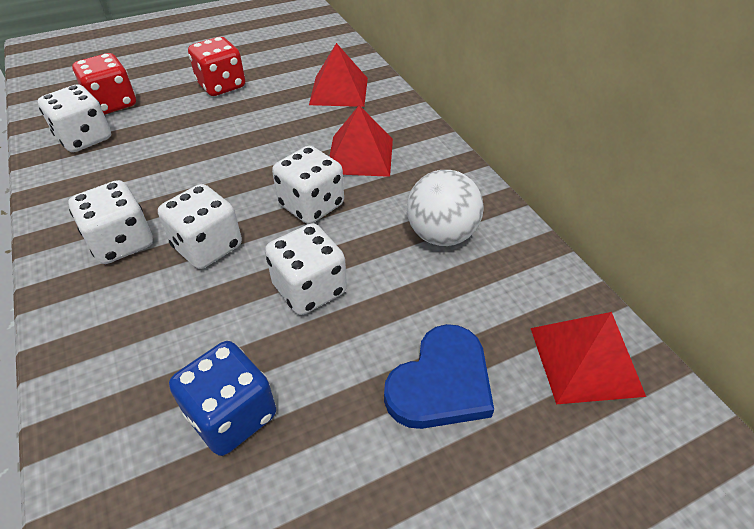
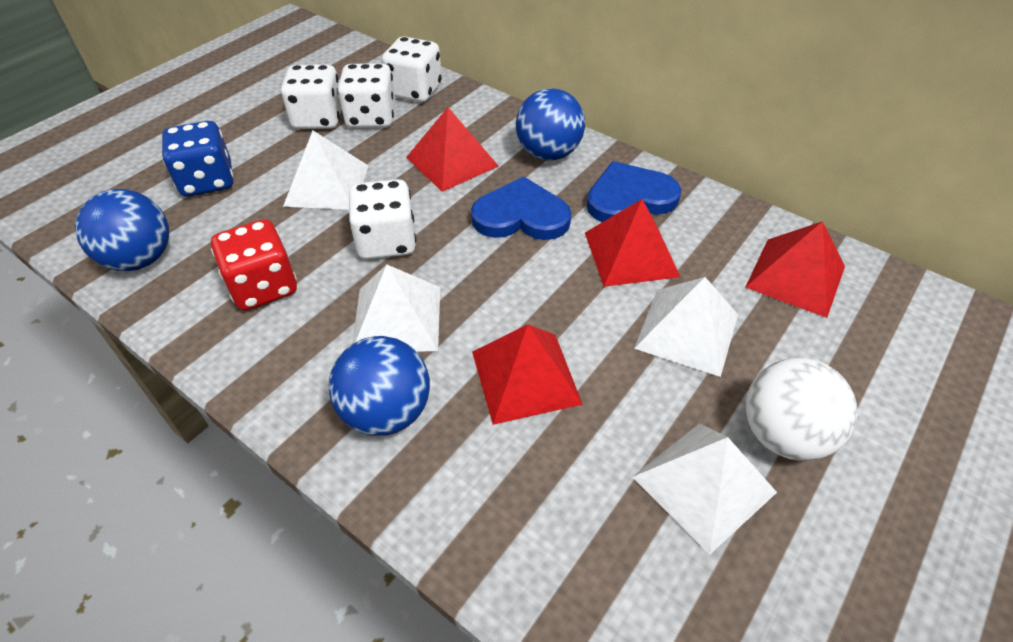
blue ball: 0 -> 3
blue heart: 1 -> 2
red dice: 2 -> 1
red pyramid: 3 -> 4
white dice: 5 -> 4
white pyramid: 0 -> 4

